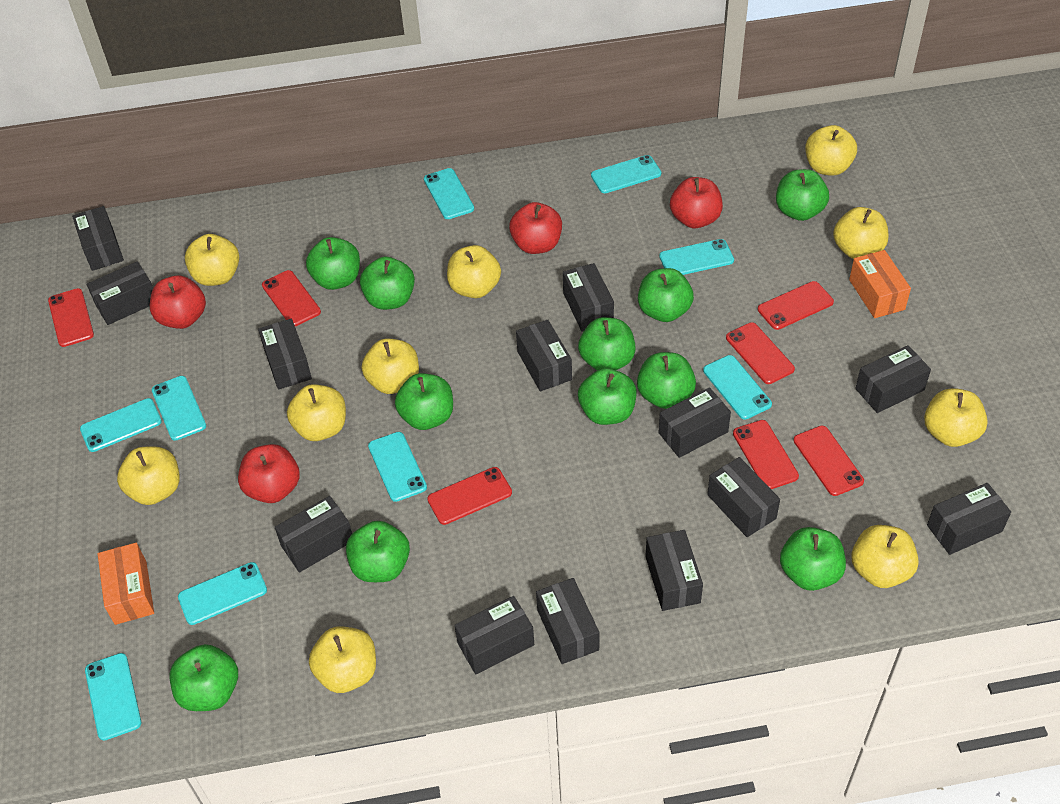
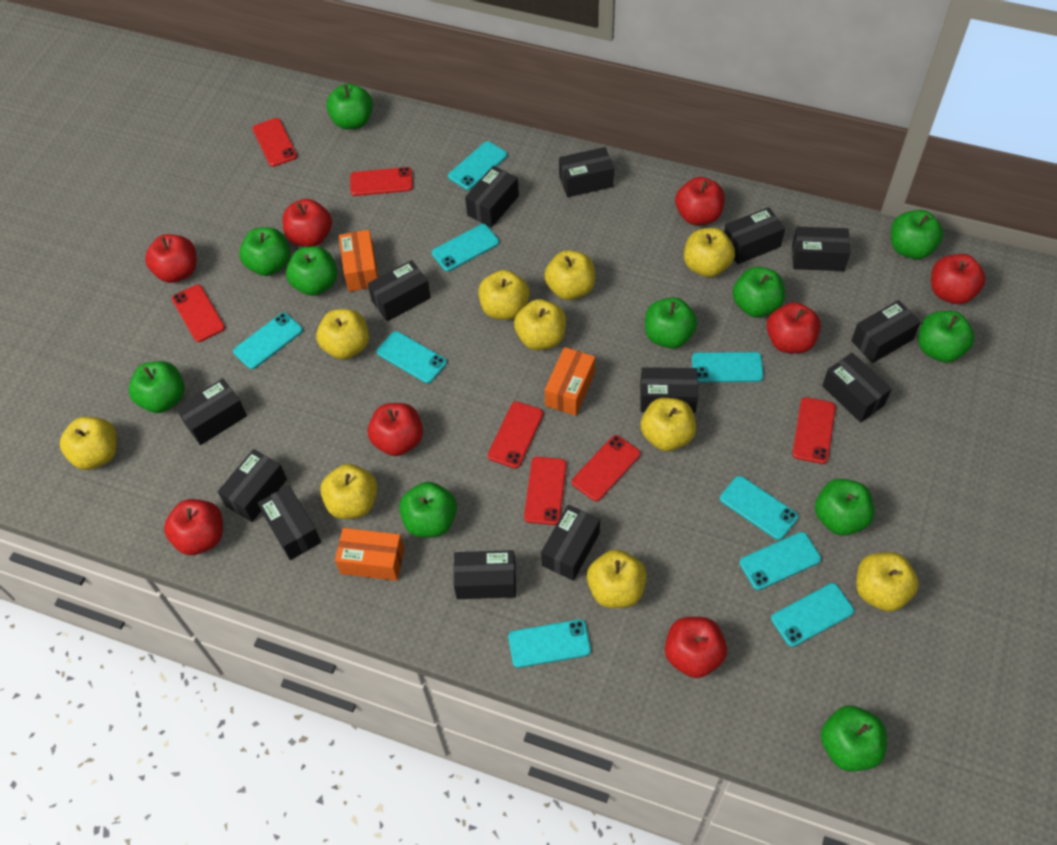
orange box: 2 -> 3
red apple: 4 -> 8

